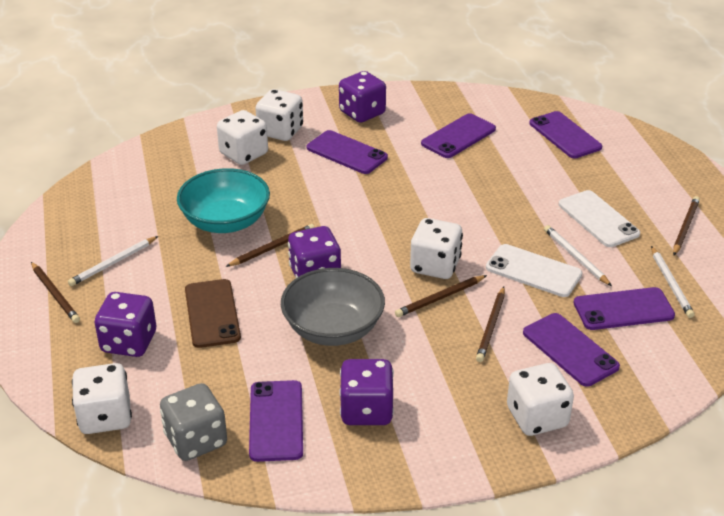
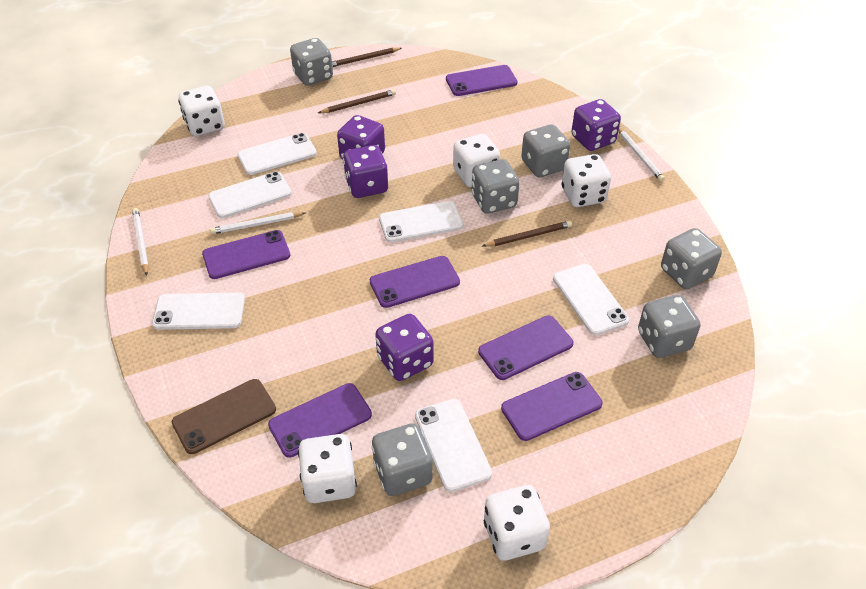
brown pencil: 5 -> 3
grey bowl: 1 -> 0
grey dice: 1 -> 6
turquoise bowl: 1 -> 0
white phone: 2 -> 6

